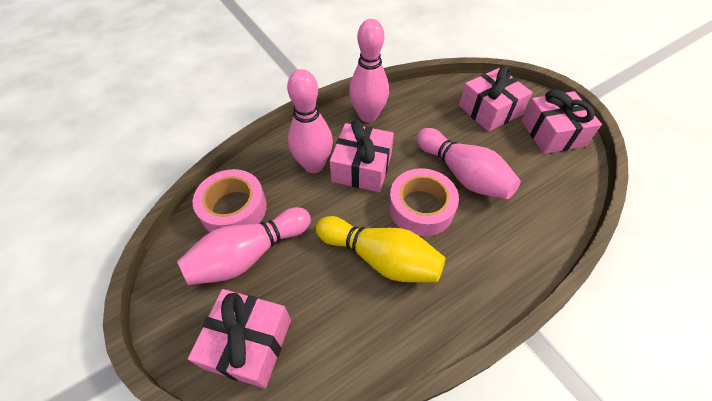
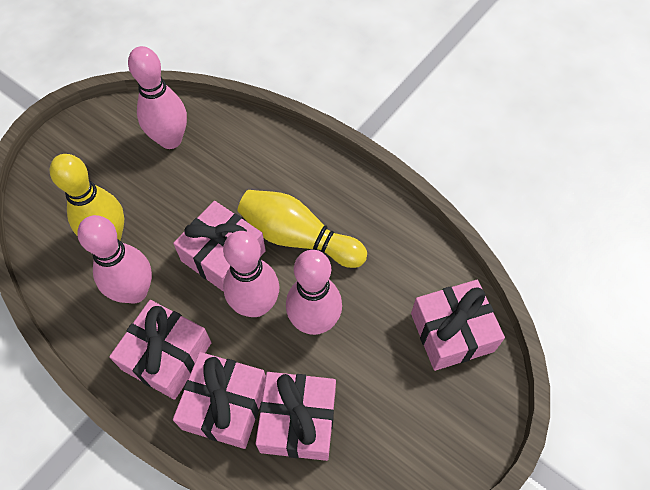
pink gift: 4 -> 5
pink tape: 2 -> 0
yellow bowling pin: 1 -> 2

